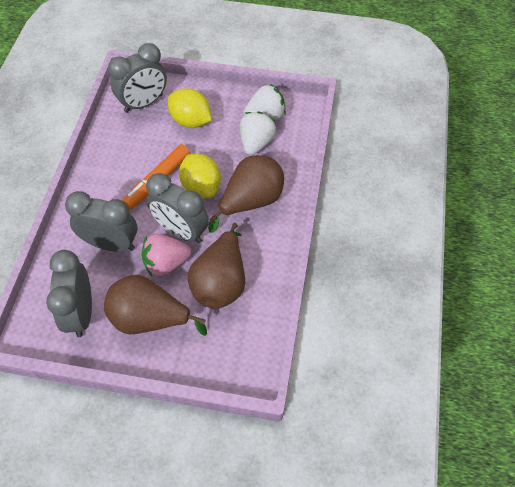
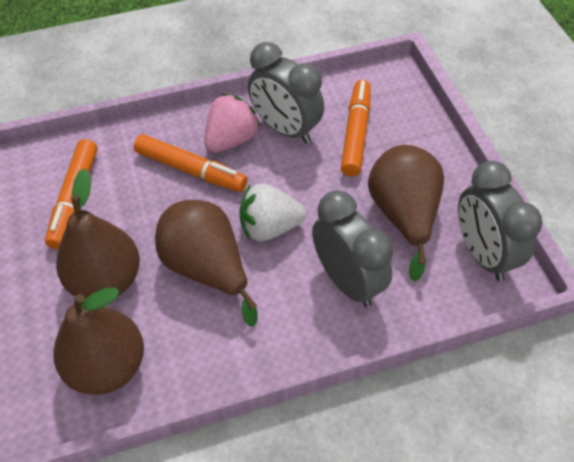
brown pear: 3 -> 4
grey clock: 4 -> 3
orange marker: 1 -> 3
white strawberry: 2 -> 1
yellow lemon: 2 -> 0

